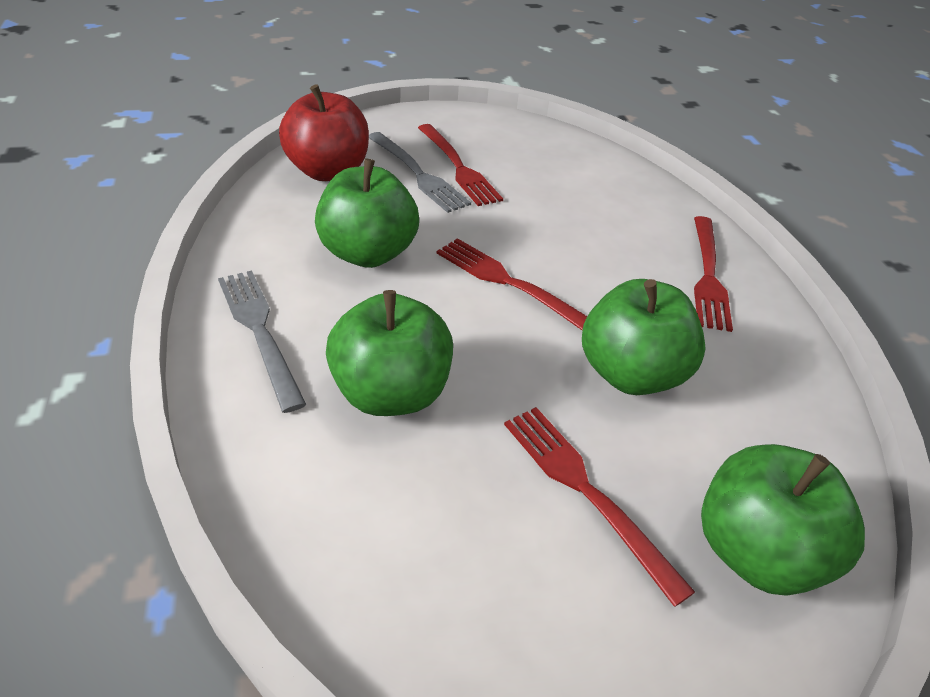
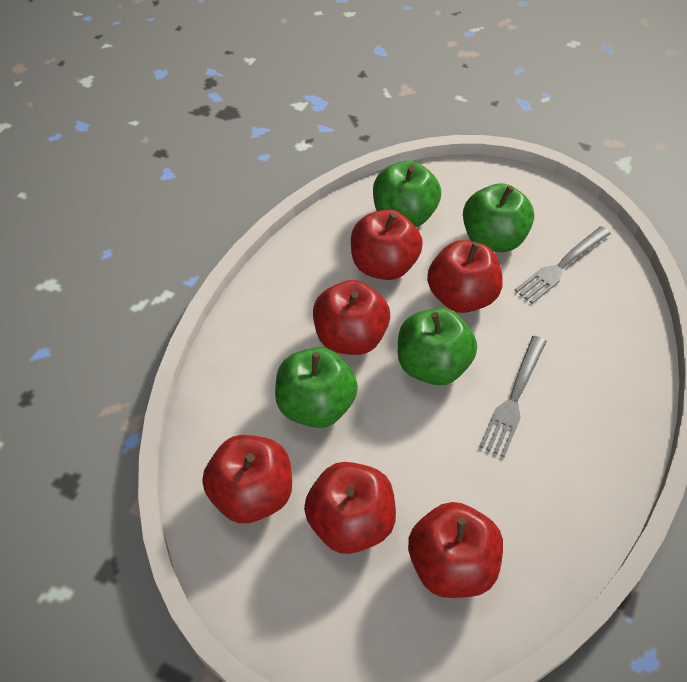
red apple: 1 -> 6
red fork: 4 -> 0

